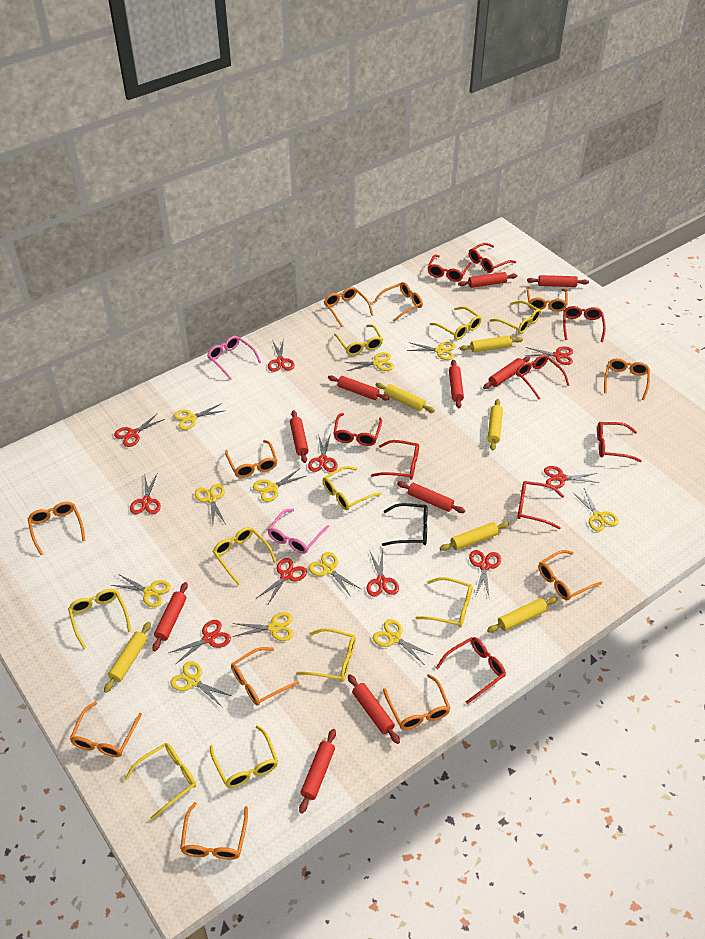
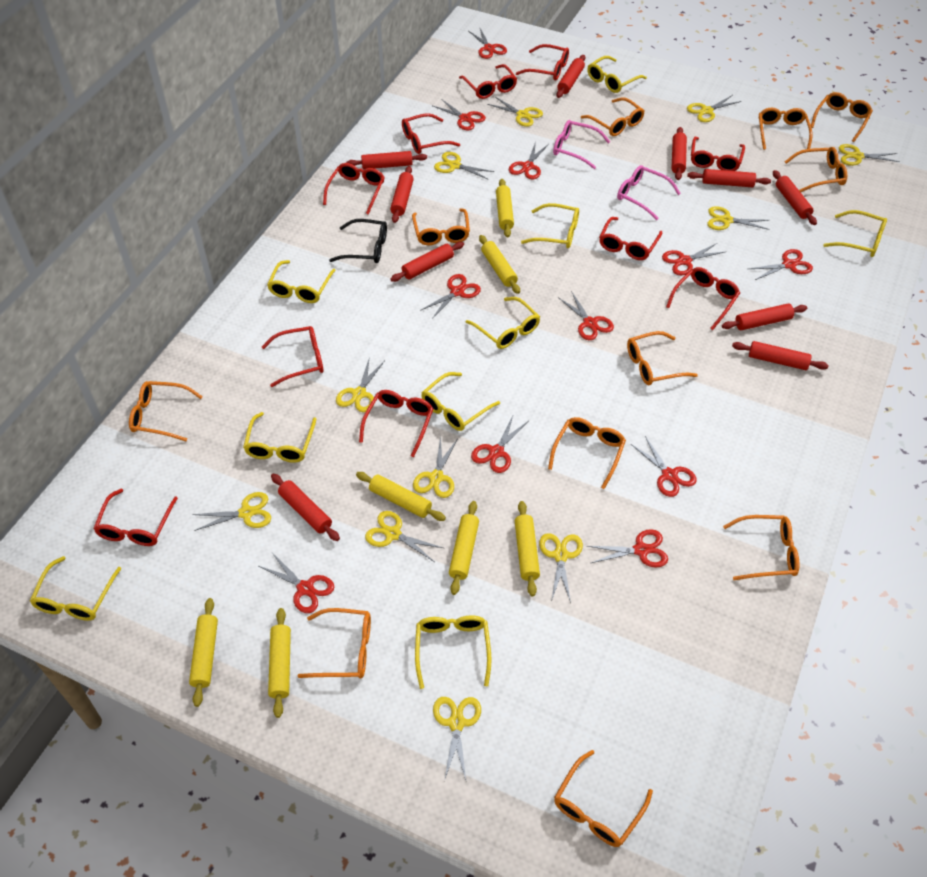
red glasses: 9 -> 10
red scissors: 10 -> 11
yellow glasses: 10 -> 9
yellow rolling pin: 6 -> 7

